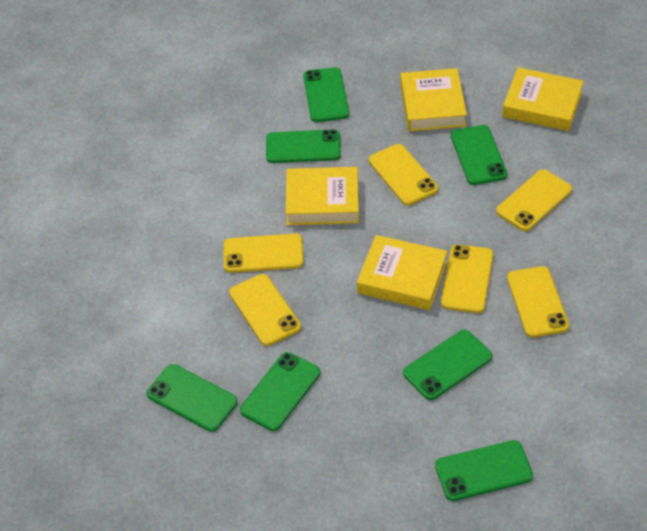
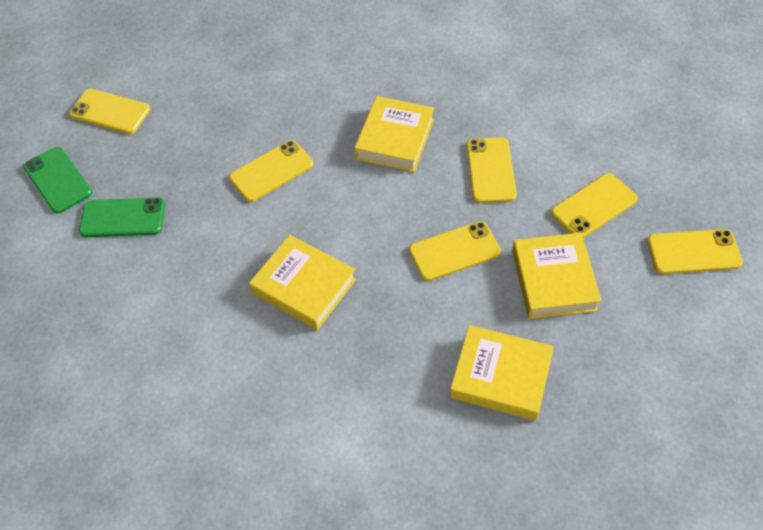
green phone: 7 -> 2

